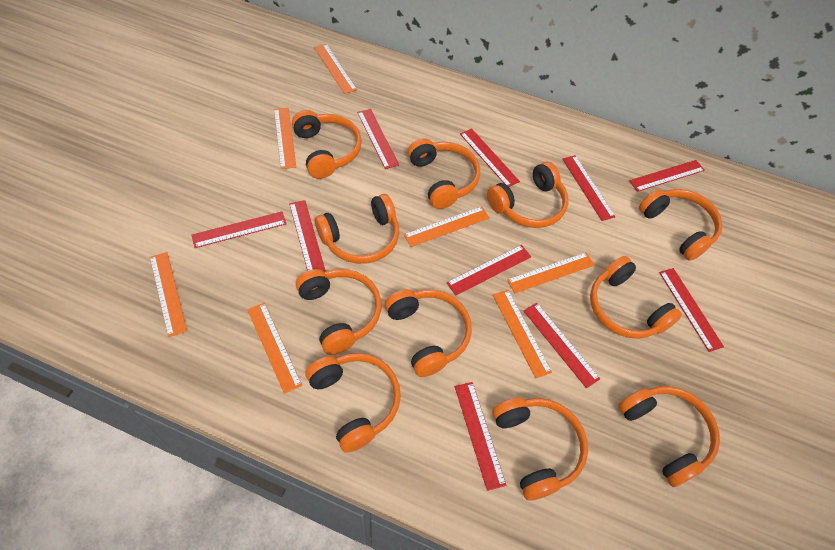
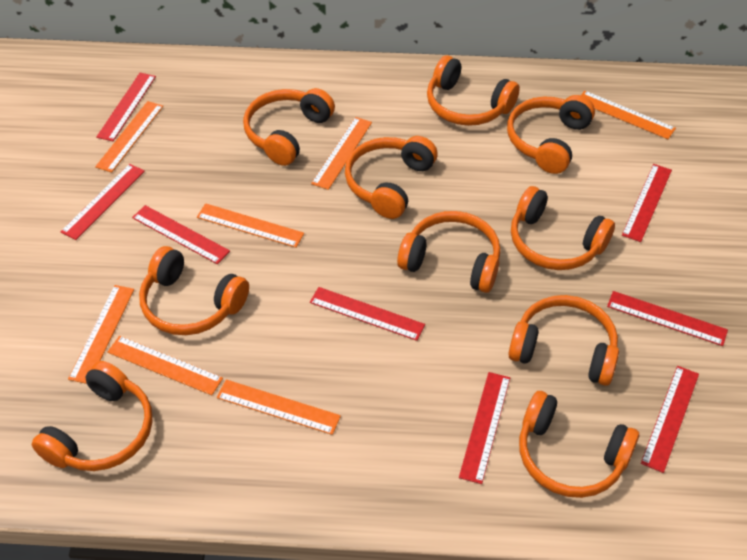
orange headphones: 11 -> 10
red ruler: 10 -> 8

